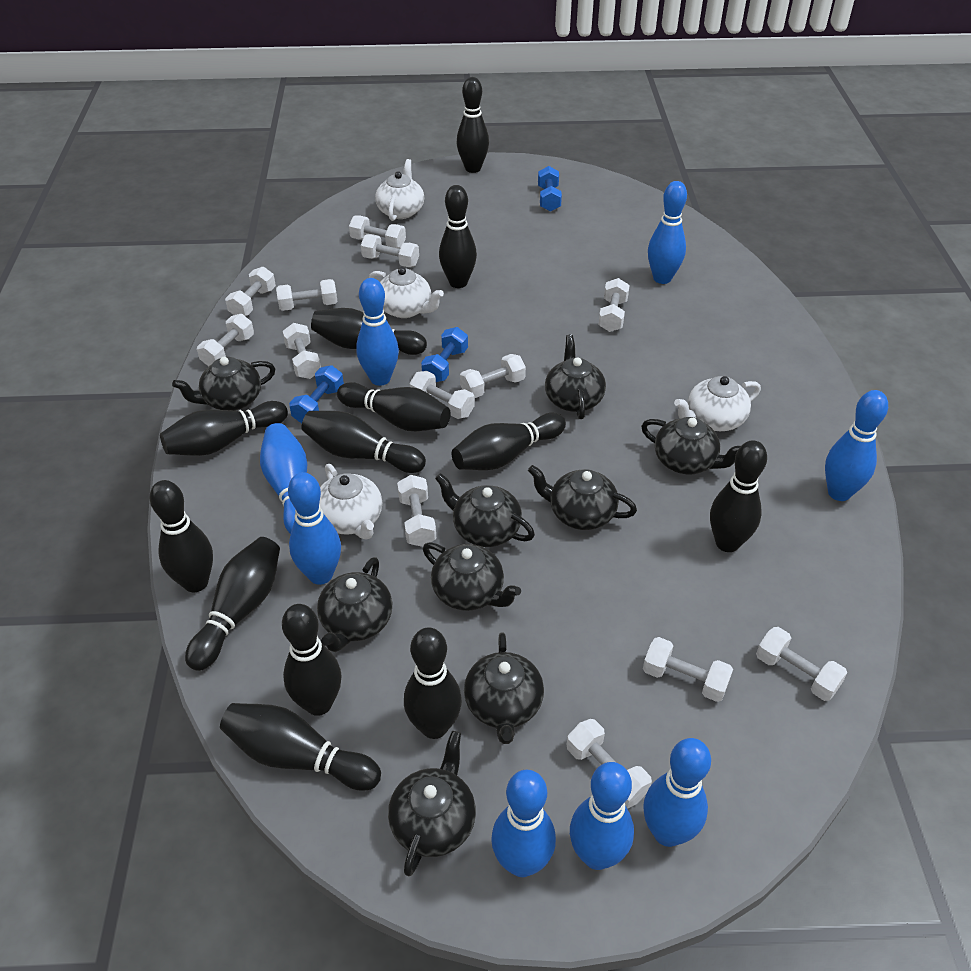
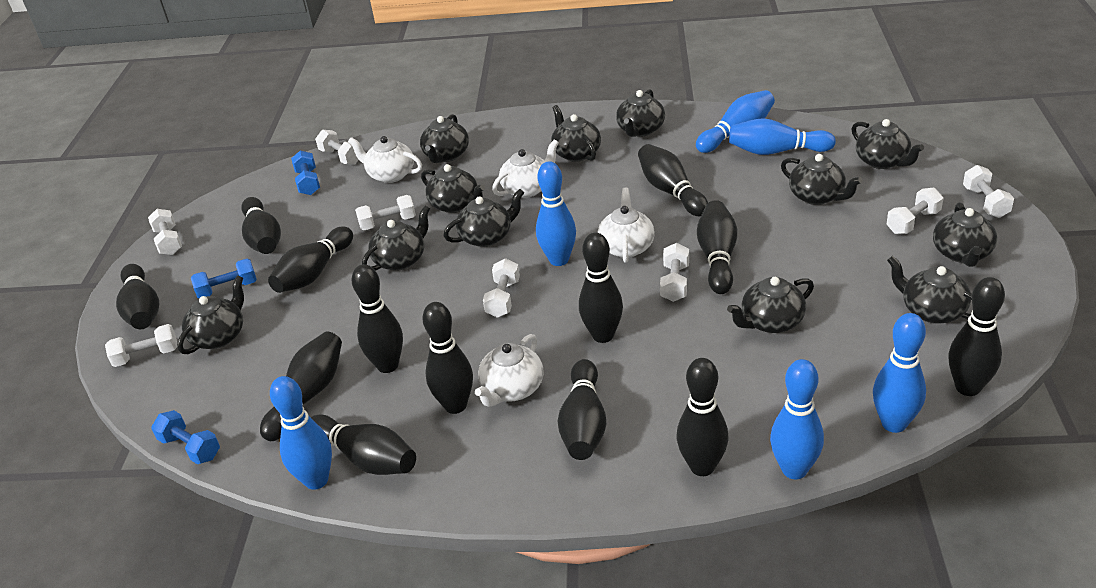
black teapot: 9 -> 12
blue bowling pin: 8 -> 6
white dumbbell: 13 -> 8

